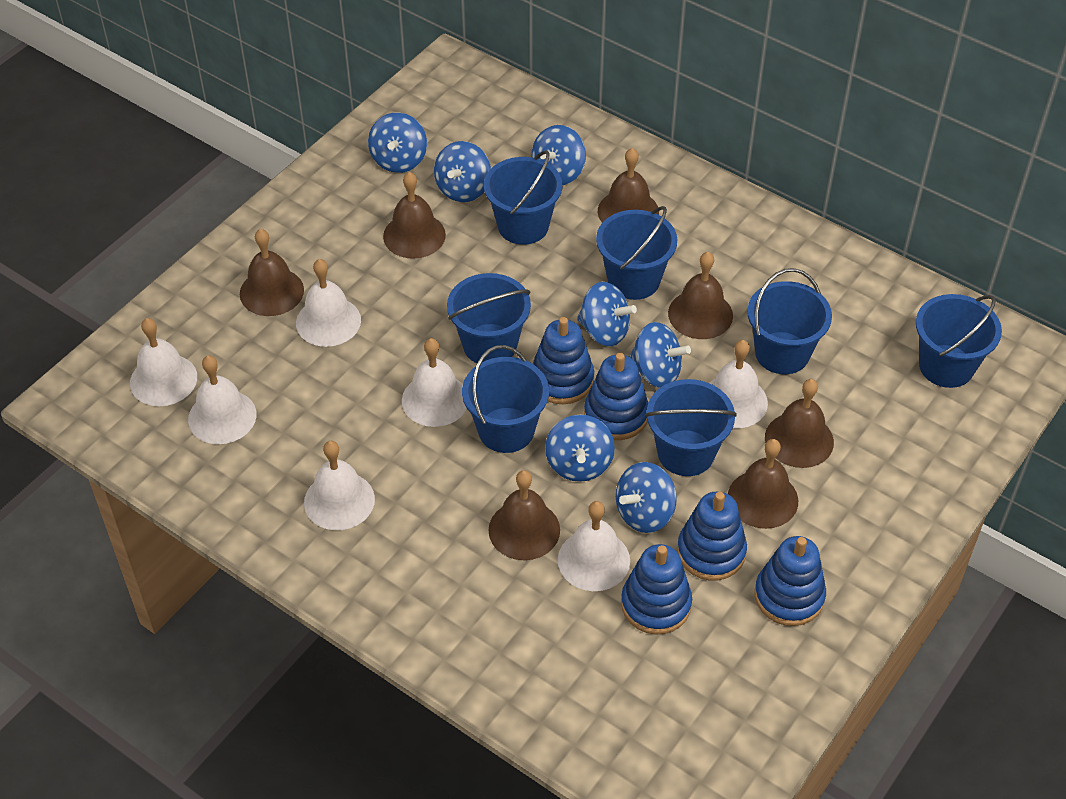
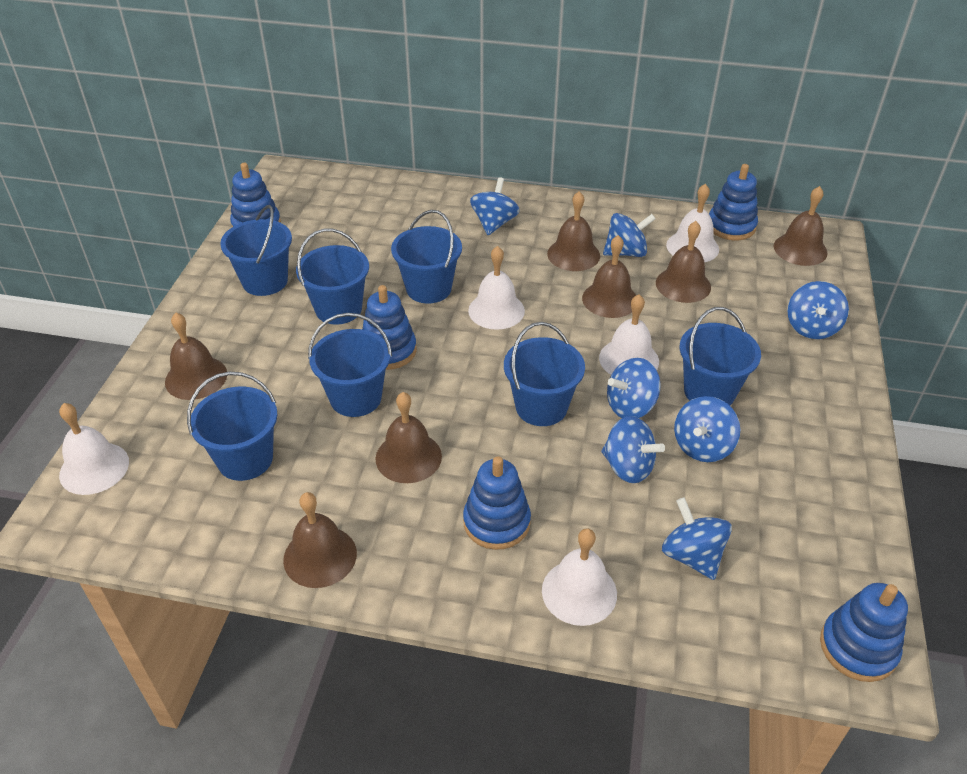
white bell: 7 -> 5

